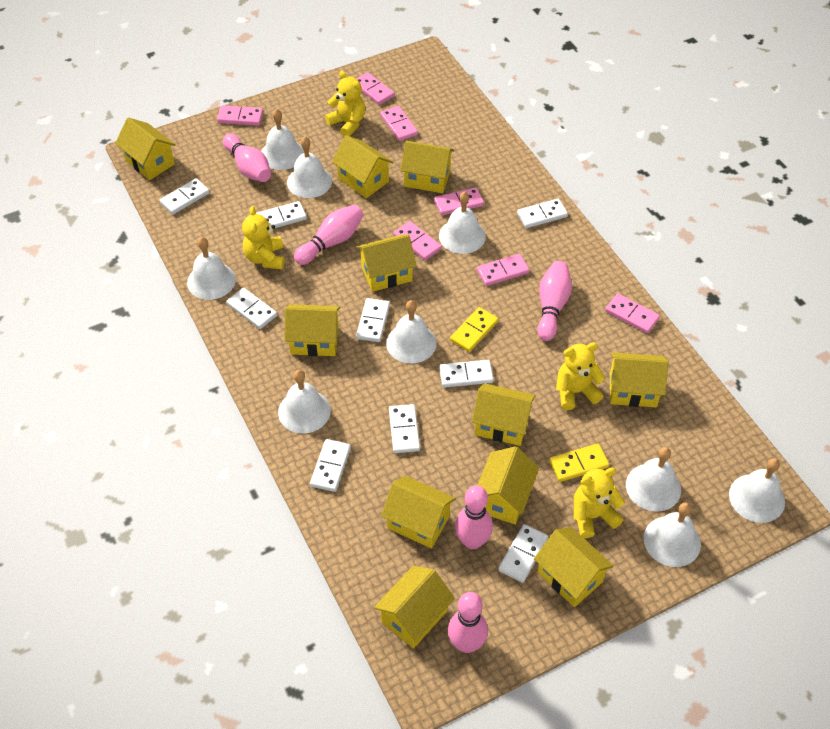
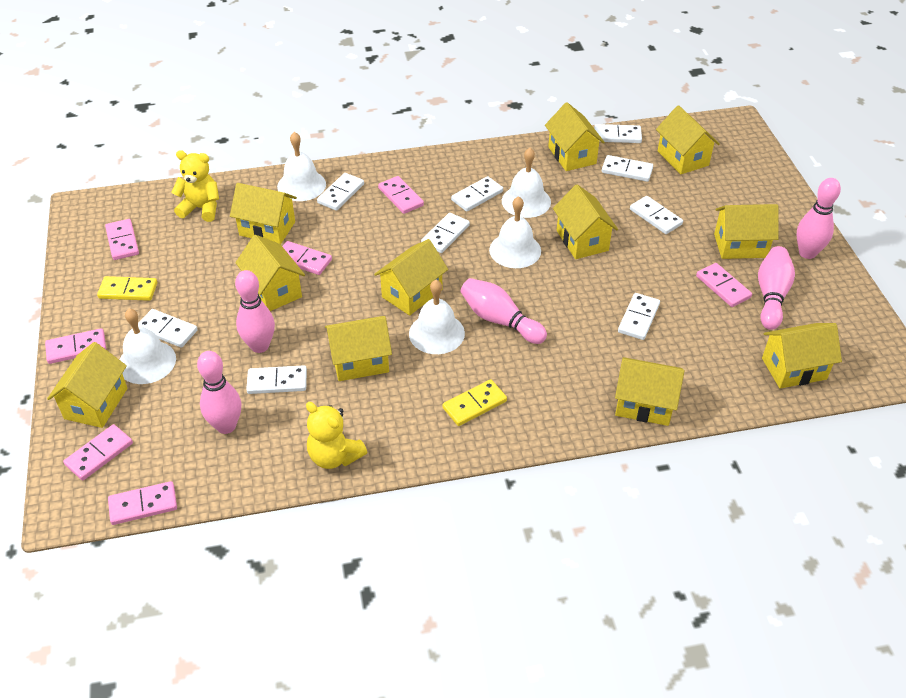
white bell: 9 -> 5
yellow teddy bear: 4 -> 2

